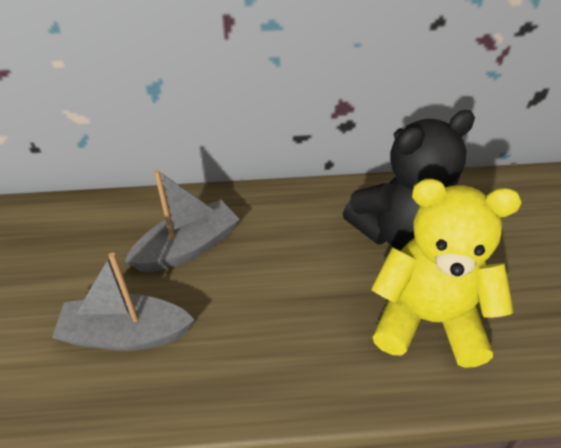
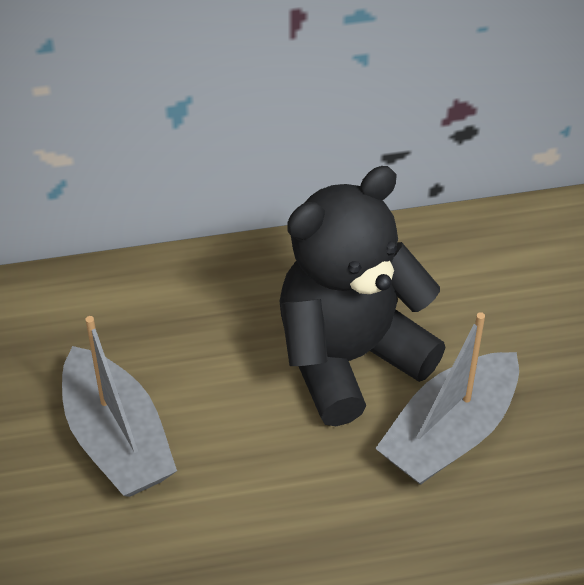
yellow teddy bear: 1 -> 0

